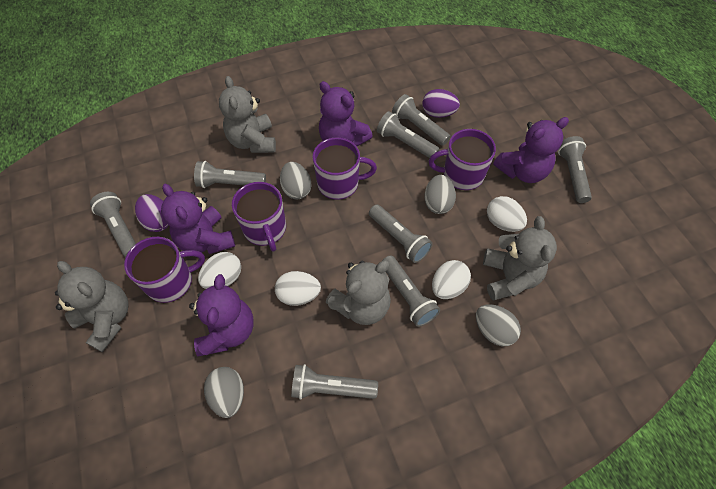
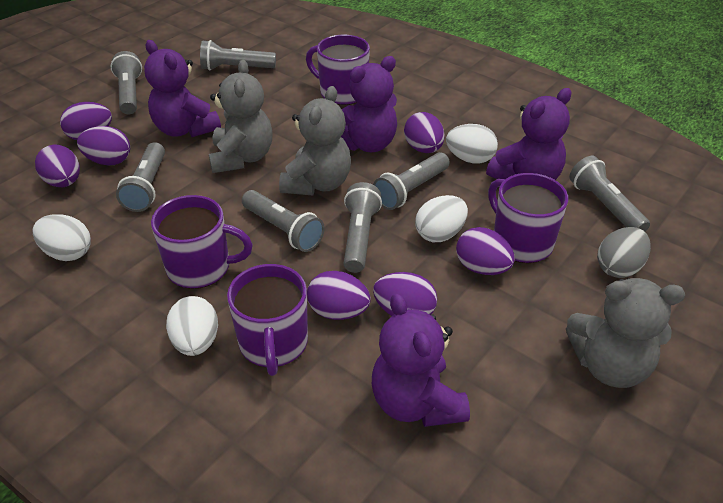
grey egg: 4 -> 1
grey flashlight: 8 -> 7
grey teddy bear: 4 -> 3
purple egg: 2 -> 7

